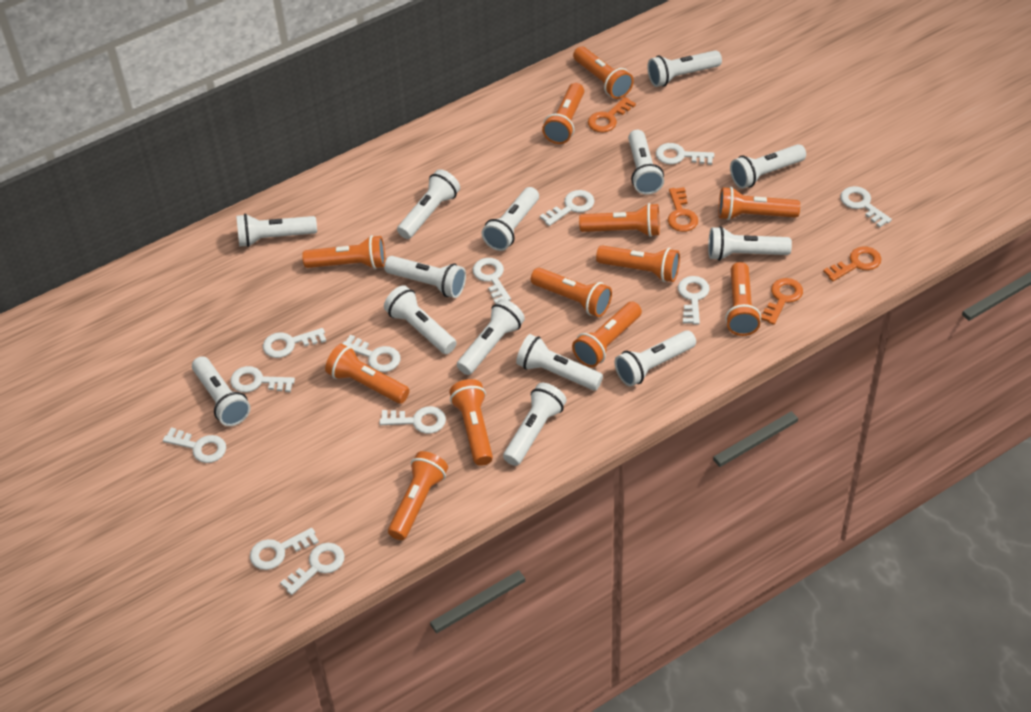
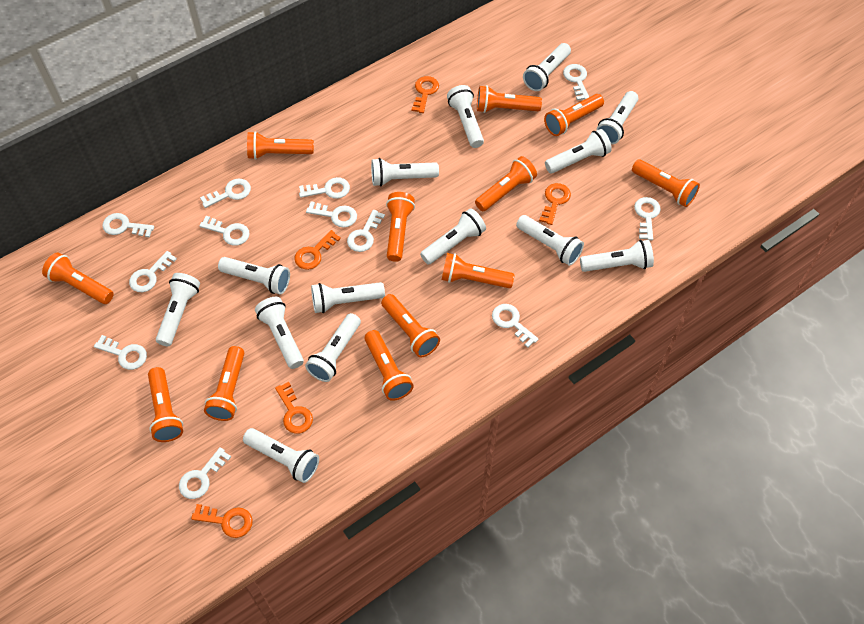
orange key: 4 -> 5

